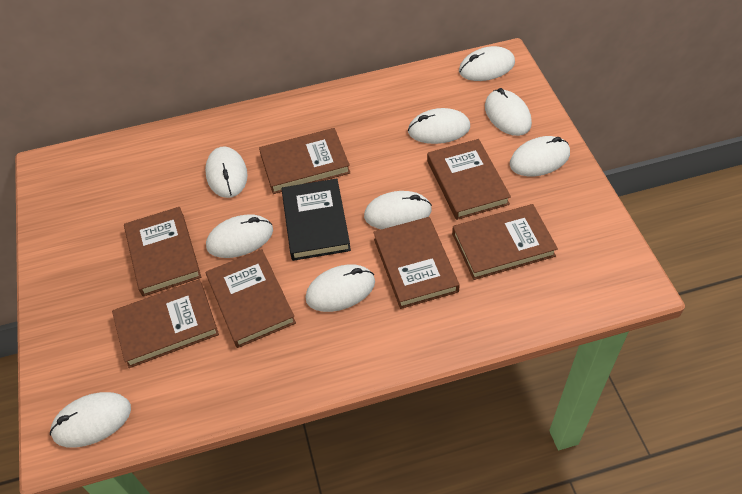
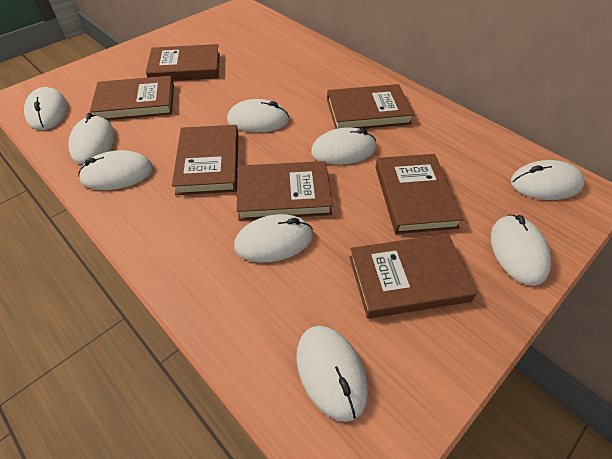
black book: 1 -> 0

